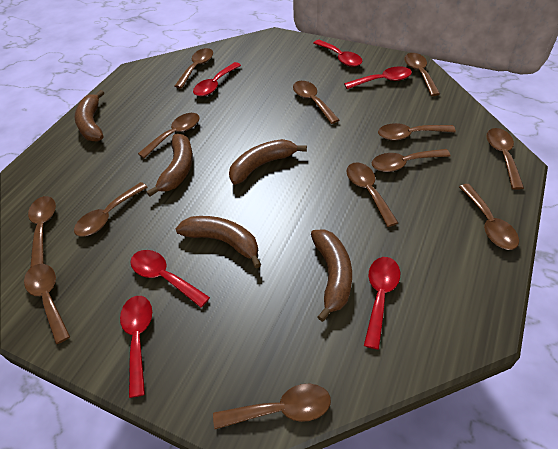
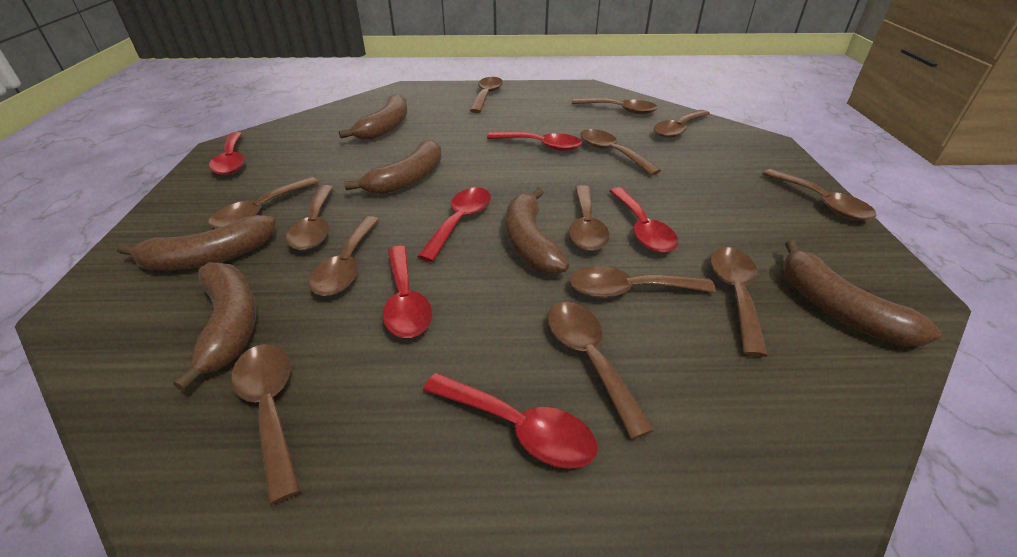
brown banana: 5 -> 6

